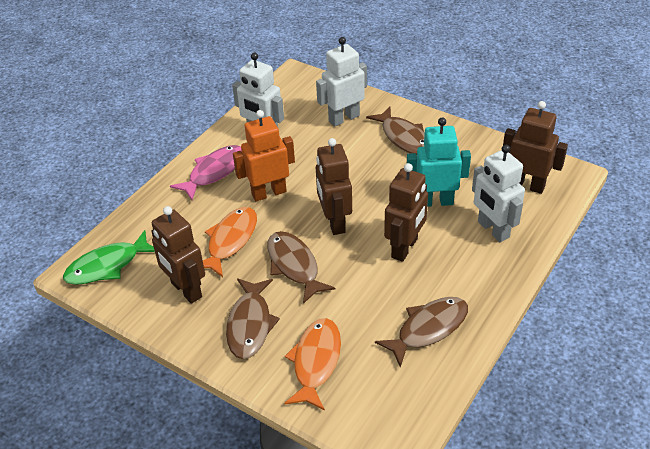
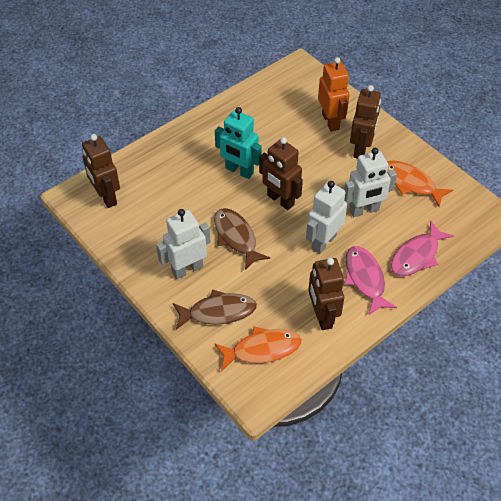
brown fish: 4 -> 2
green fish: 1 -> 0
pink fish: 1 -> 2

